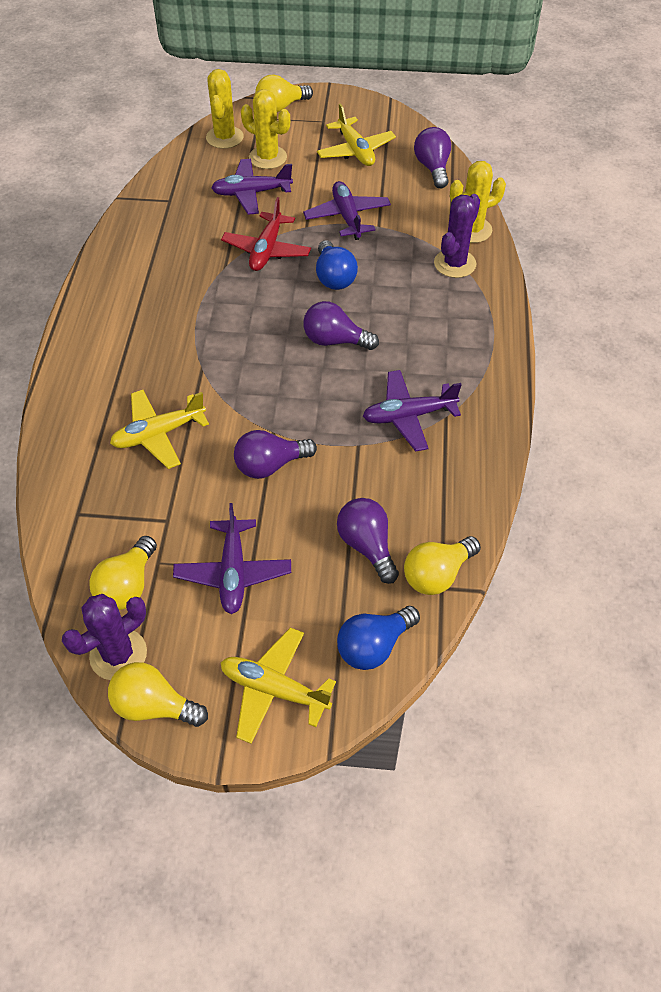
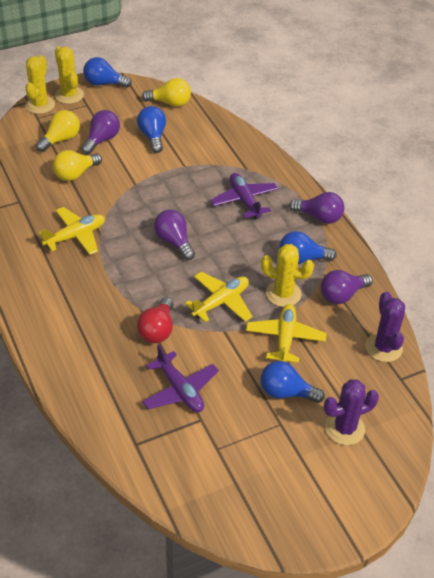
blue light bulb: 2 -> 4
purple plane: 4 -> 2
red light bulb: 0 -> 1
red plane: 1 -> 0
yellow light bulb: 4 -> 3

